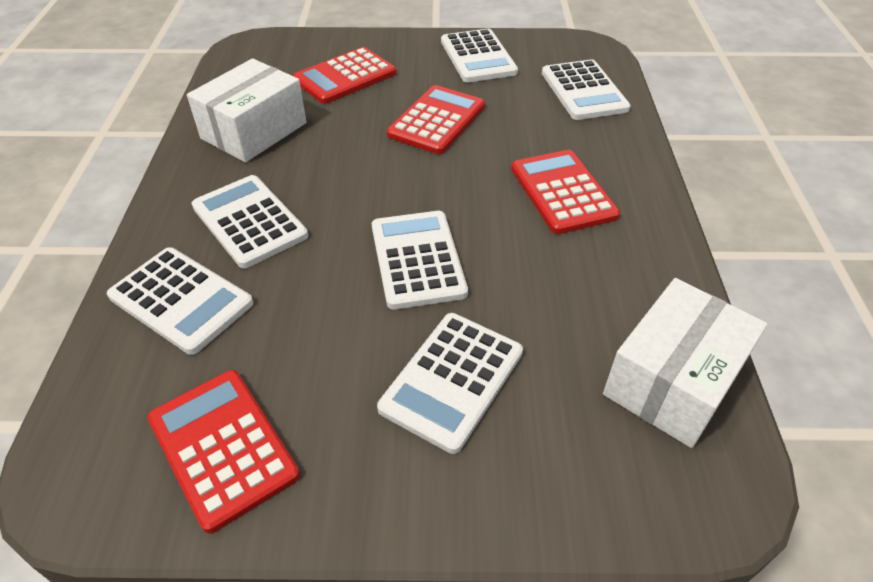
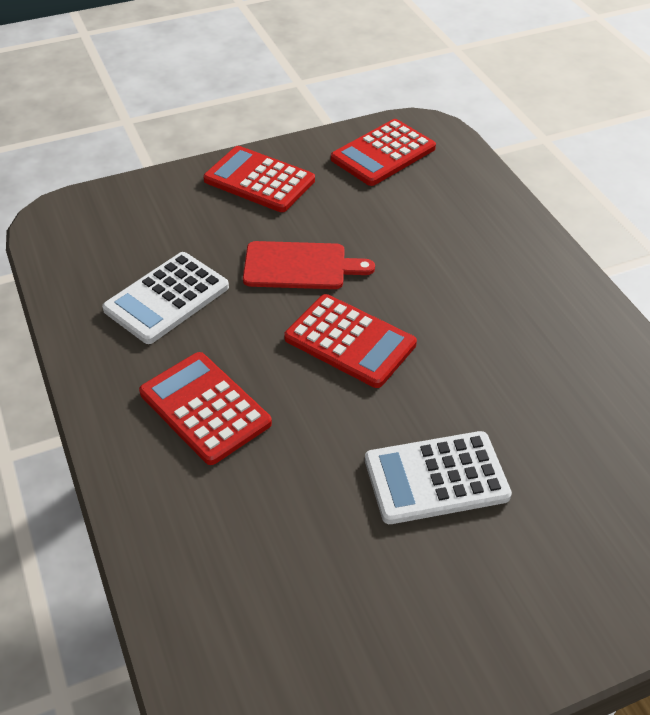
red cutting board: 0 -> 1
white box: 2 -> 0
white calculator: 6 -> 2

